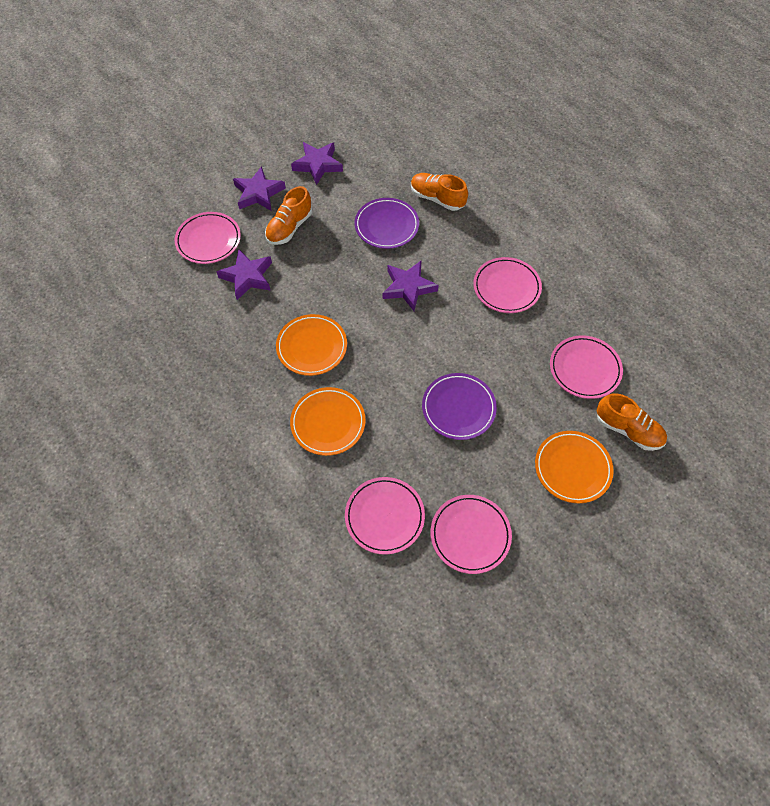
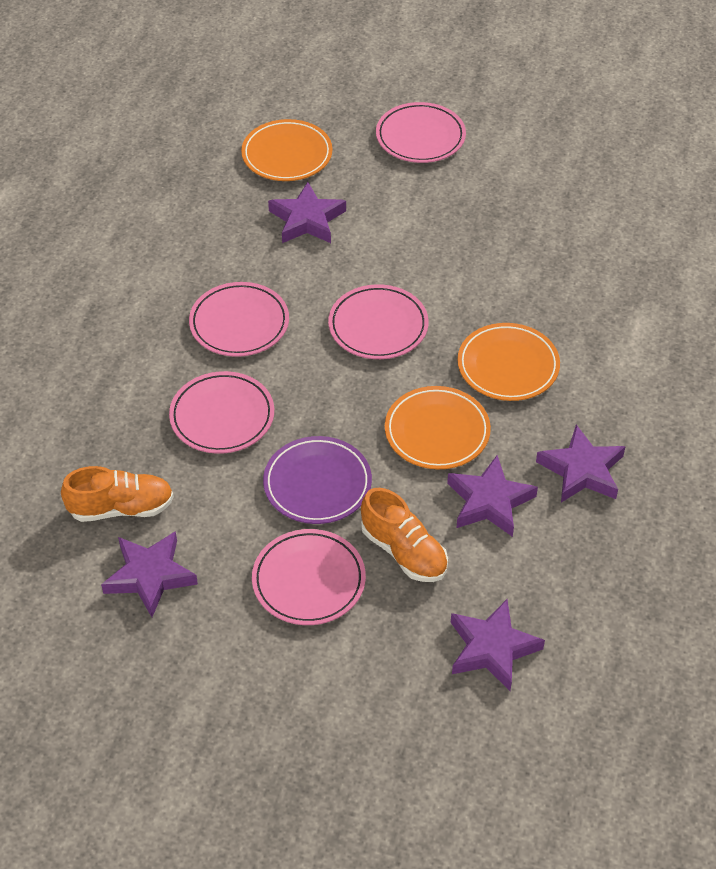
orange shoe: 3 -> 2
purple plate: 2 -> 1
purple star: 4 -> 5

